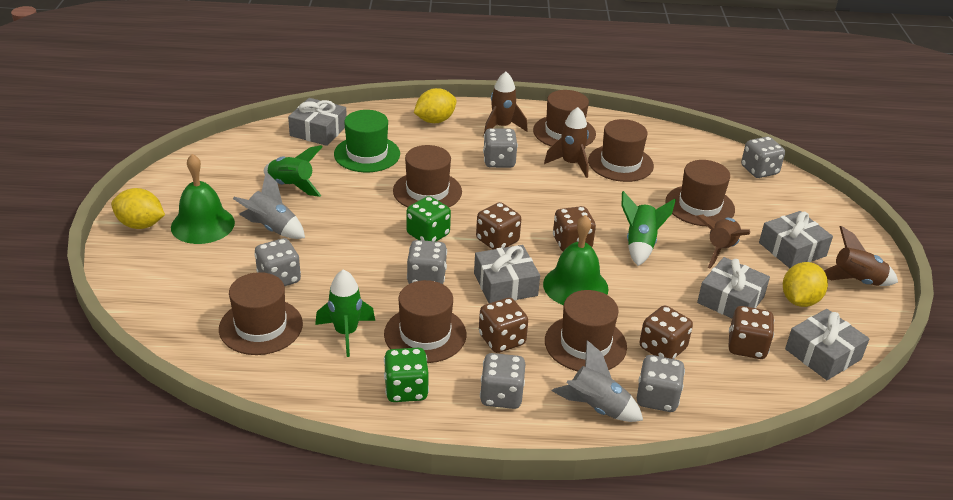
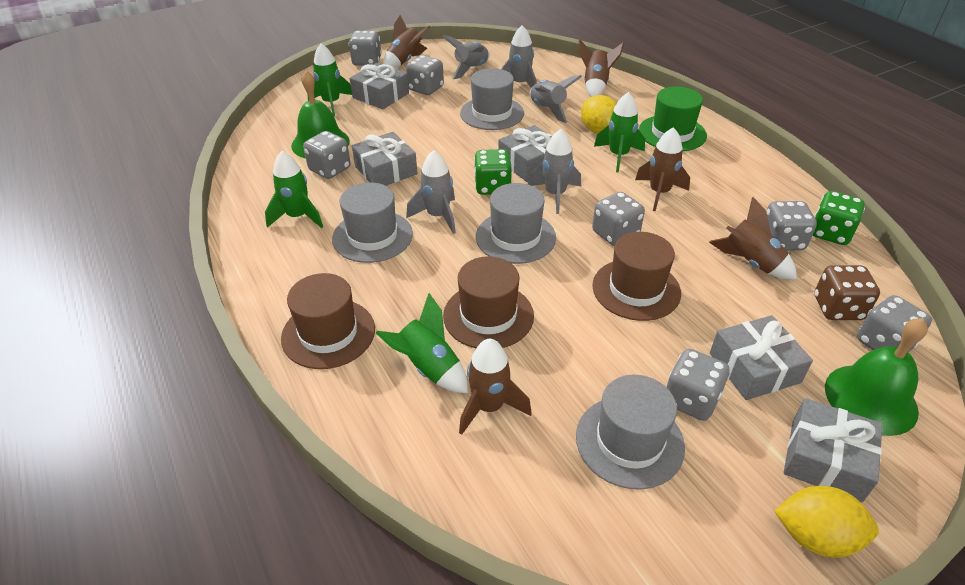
brown dice: 5 -> 1
brown hat: 7 -> 3
brown rocket: 4 -> 5
green rocket: 3 -> 4
grey dice: 6 -> 7
grey hat: 0 -> 4
grey rocket: 2 -> 5
yellow lemon: 3 -> 2

